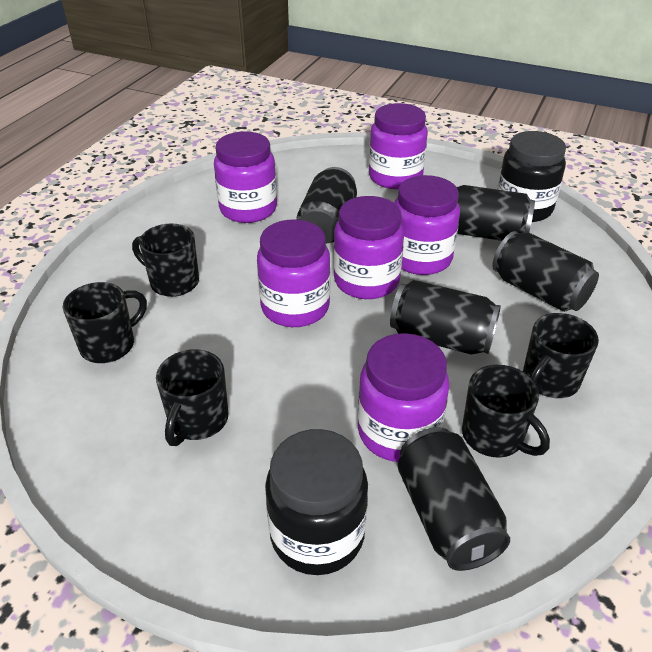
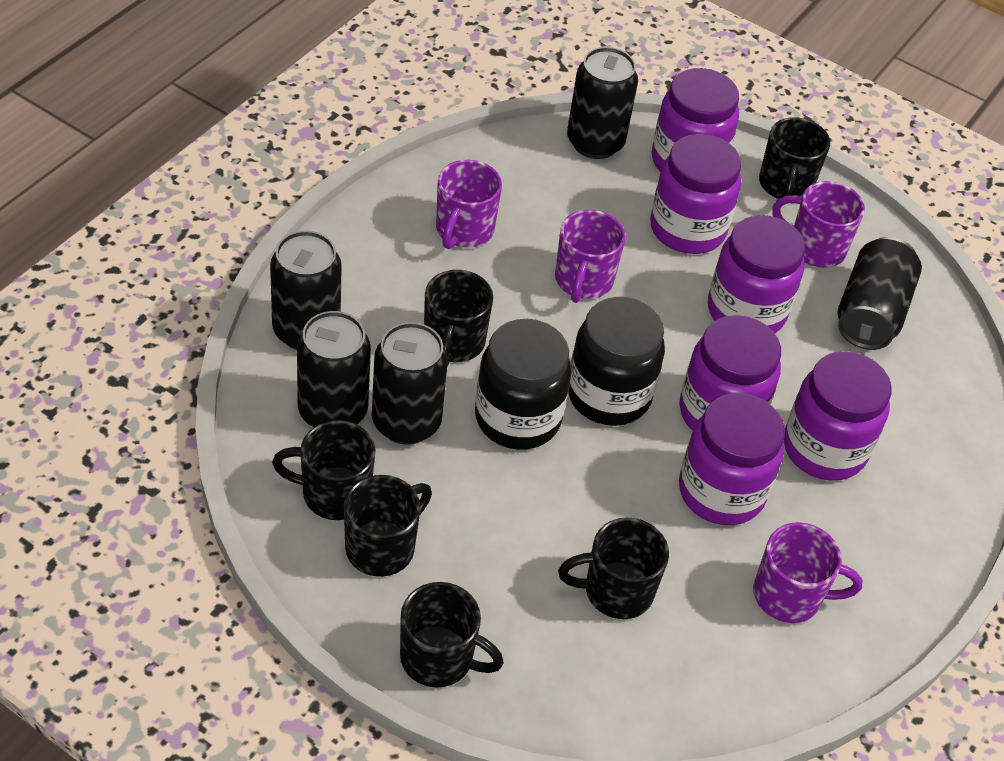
black mug: 5 -> 6
purple mug: 0 -> 4

